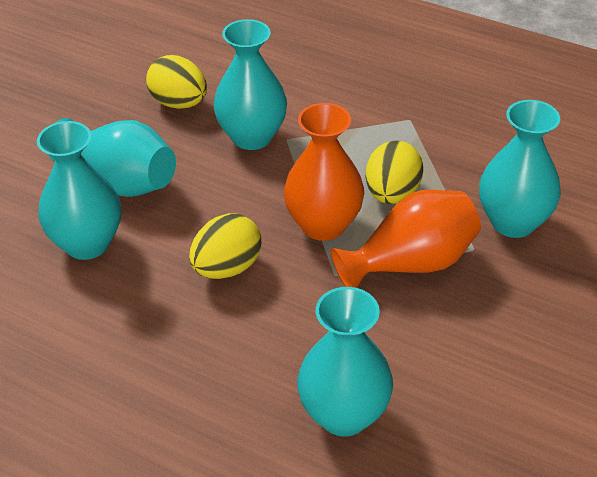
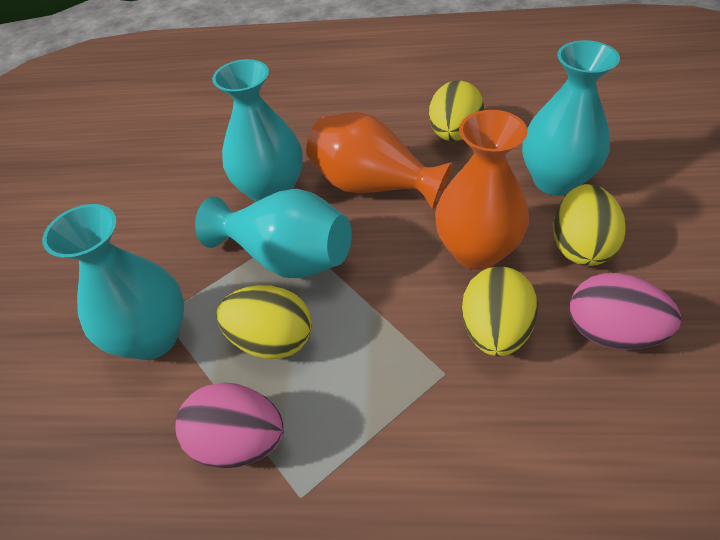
pink egg: 0 -> 2
turquoise vase: 5 -> 4
yellow egg: 3 -> 4

